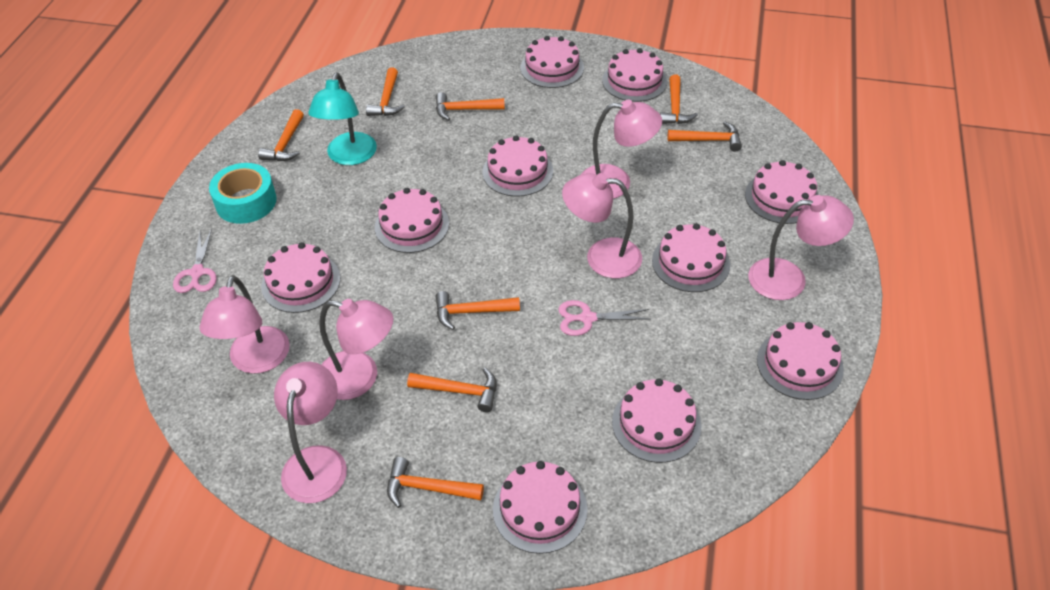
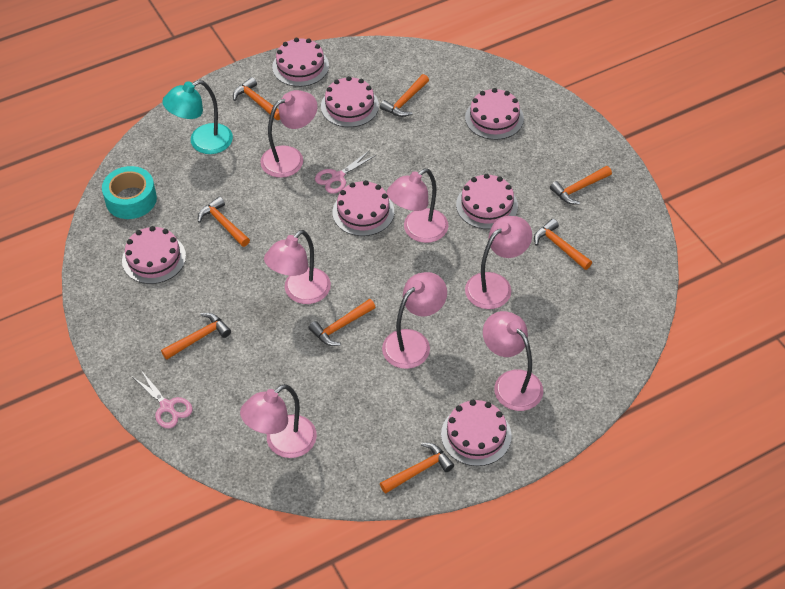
pink cake: 10 -> 7
pink lamp: 6 -> 7

